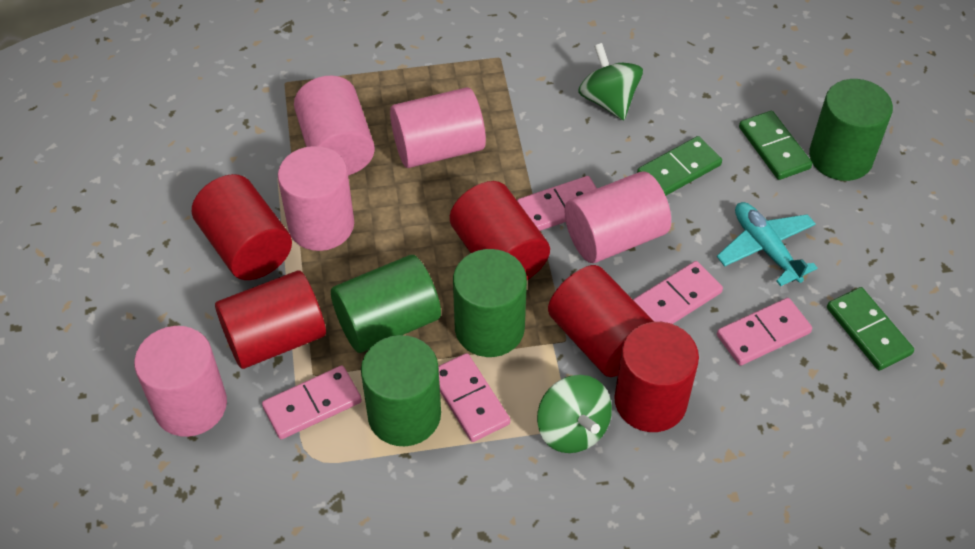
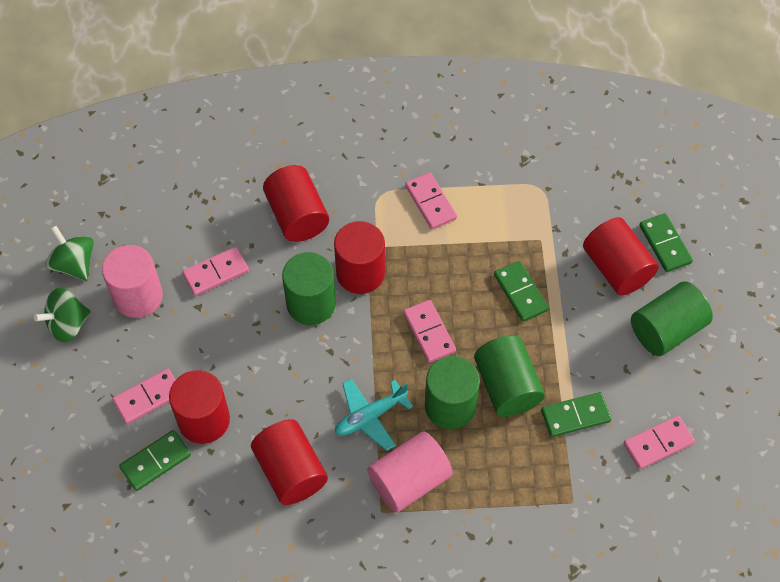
green domino: 3 -> 4
pink cylinder: 5 -> 2

